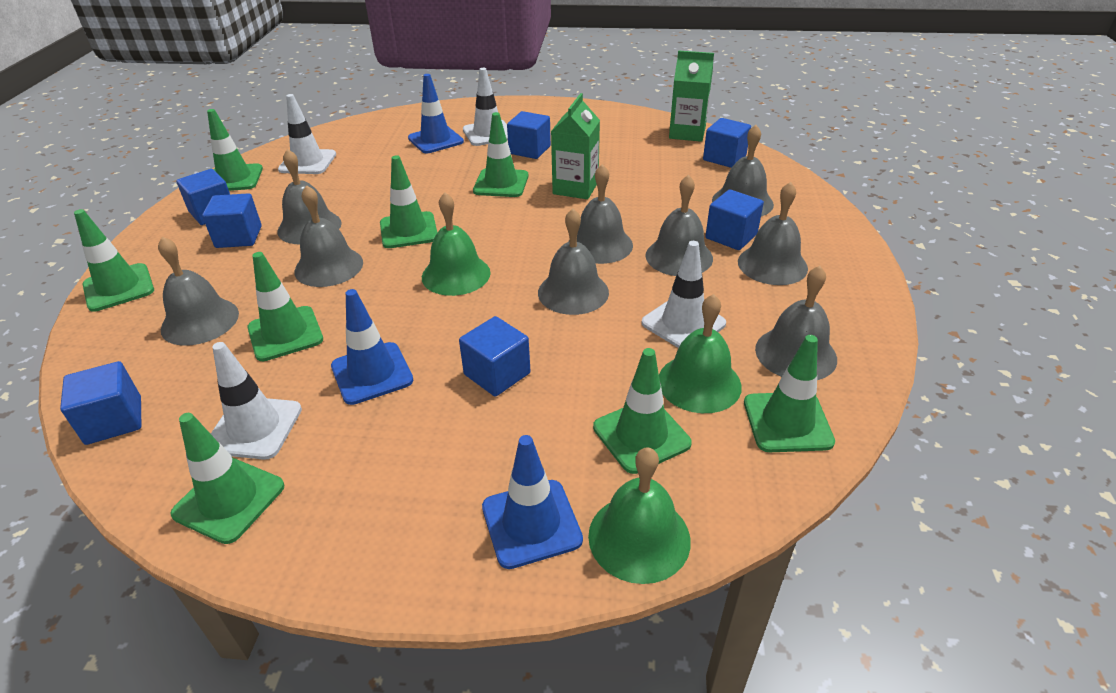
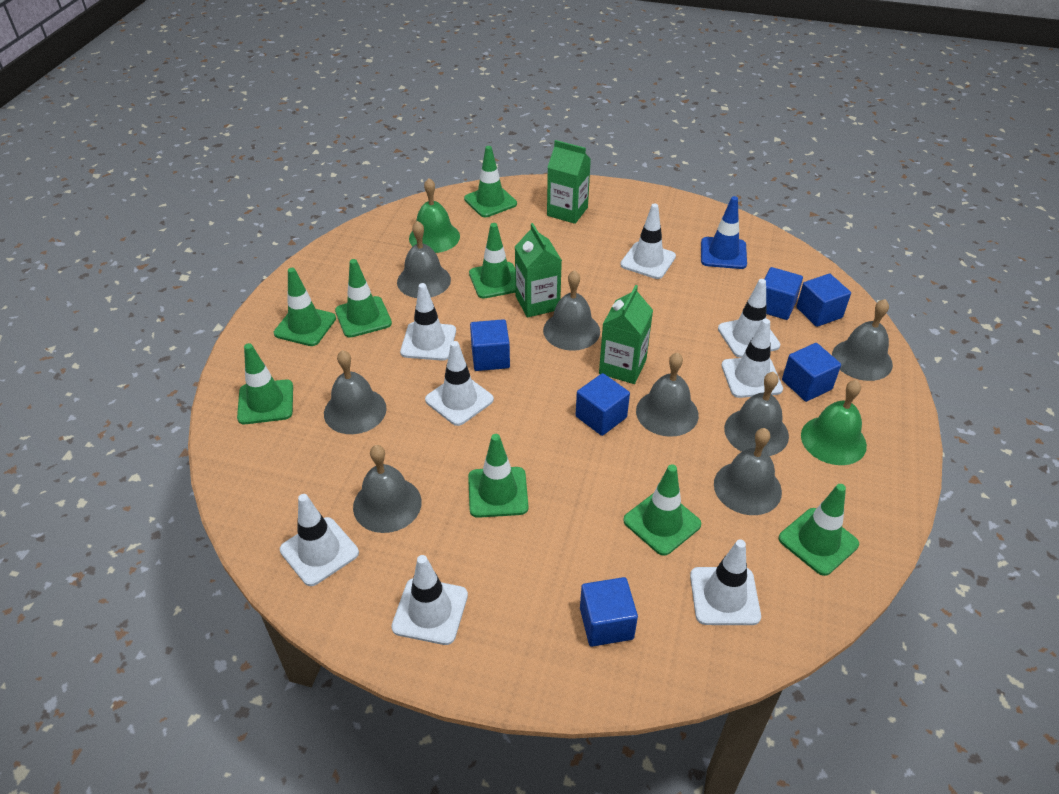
blue cube: 7 -> 6
blue traffic cone: 3 -> 1
green bell: 3 -> 2
green carton: 2 -> 3
grey bell: 9 -> 8
white traffic cone: 4 -> 8

